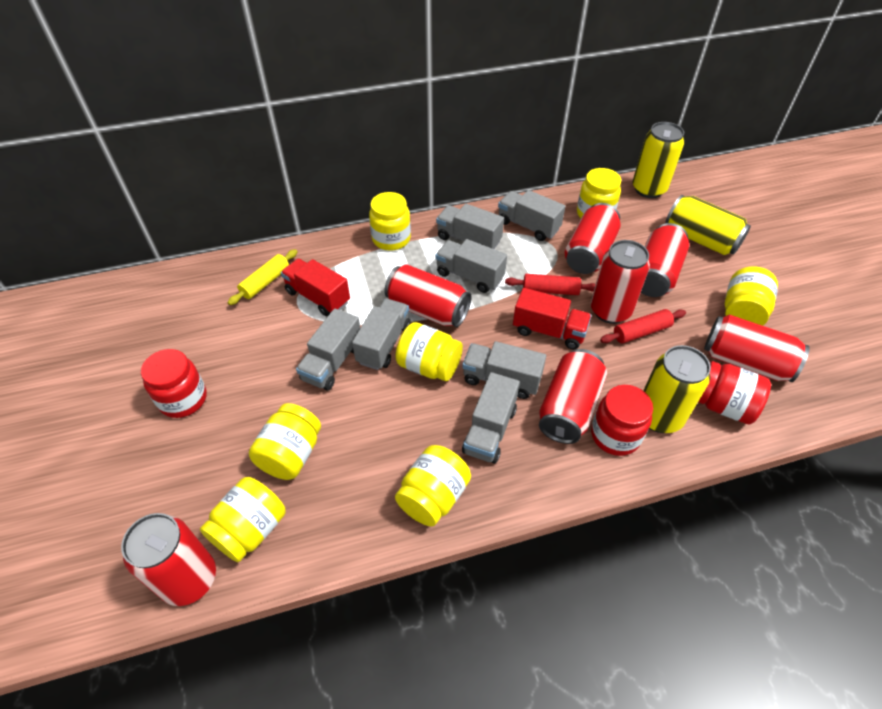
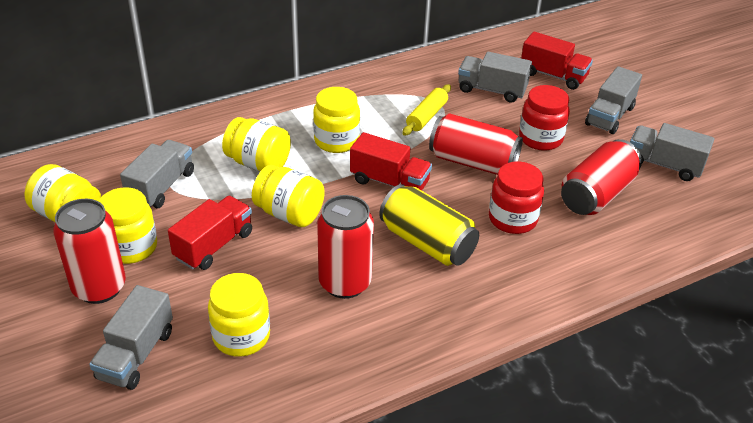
grey truck: 7 -> 5
red can: 7 -> 4
red jar: 3 -> 2
red rolling pin: 2 -> 0
red truck: 2 -> 3
yellow can: 3 -> 1
yellow jar: 7 -> 6

